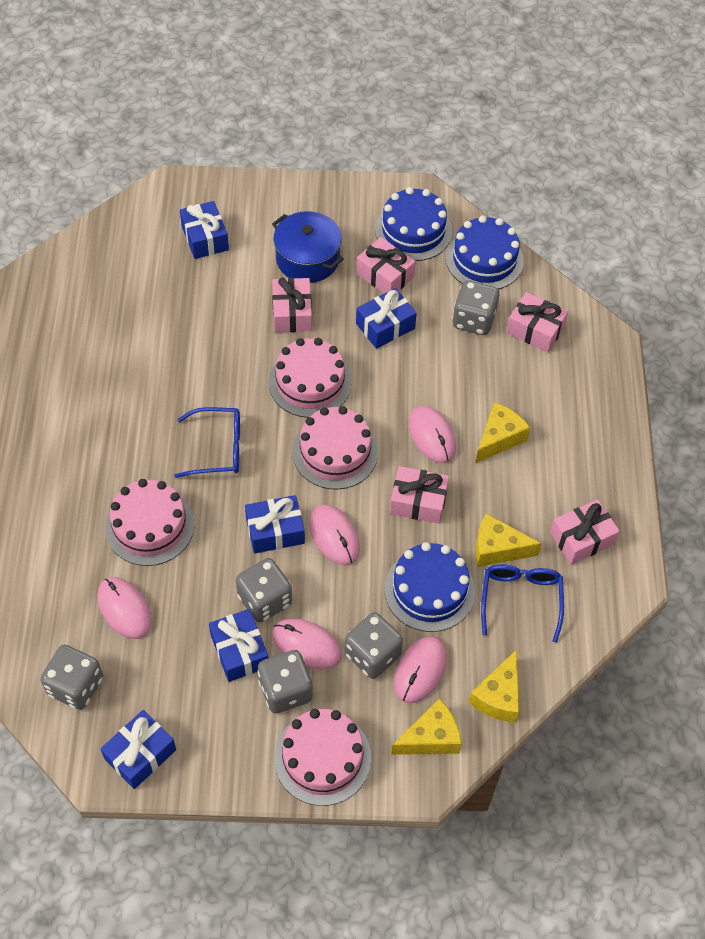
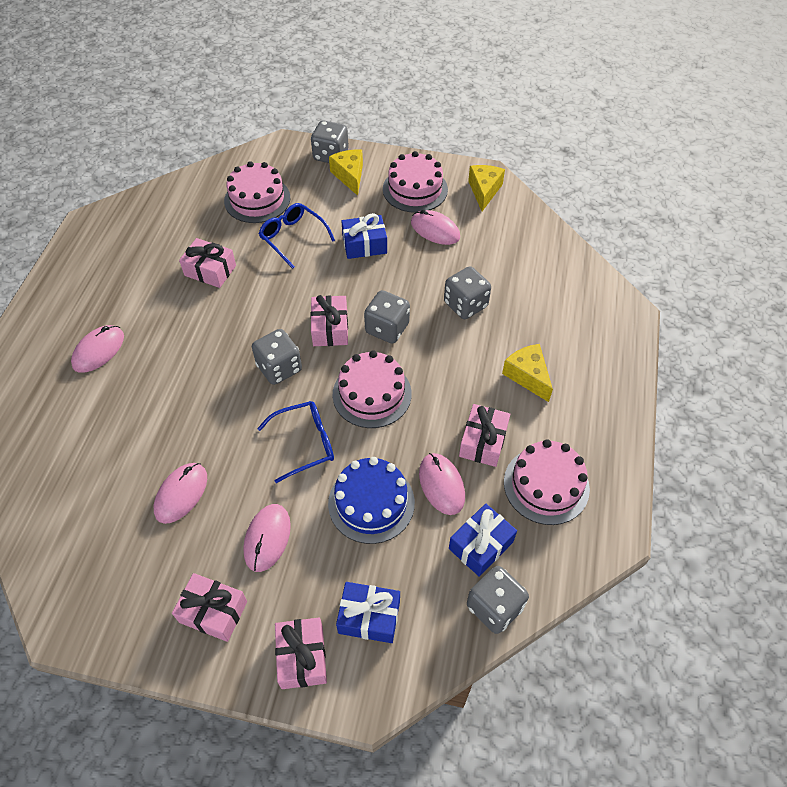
blue cake: 3 -> 1
blue gift: 5 -> 3
blue pot: 1 -> 0
yellow cheese: 4 -> 3

